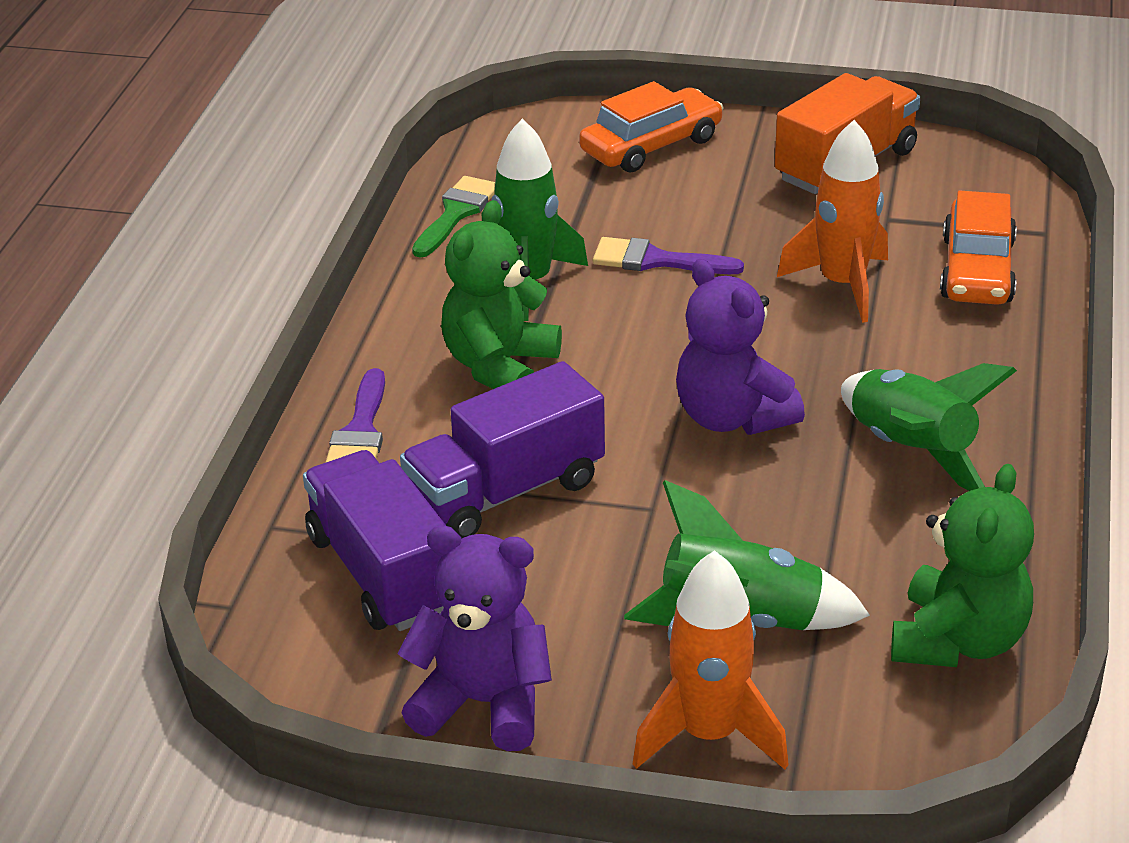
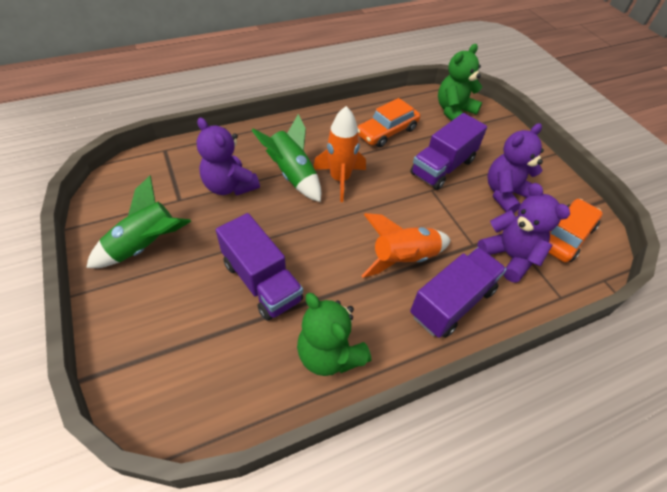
green brush: 1 -> 0
green rocket: 3 -> 2
orange truck: 1 -> 0
purple brush: 2 -> 0
purple teddy bear: 2 -> 3
purple truck: 2 -> 3

